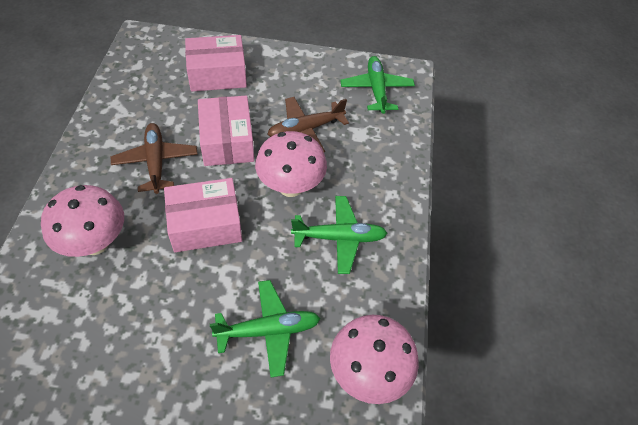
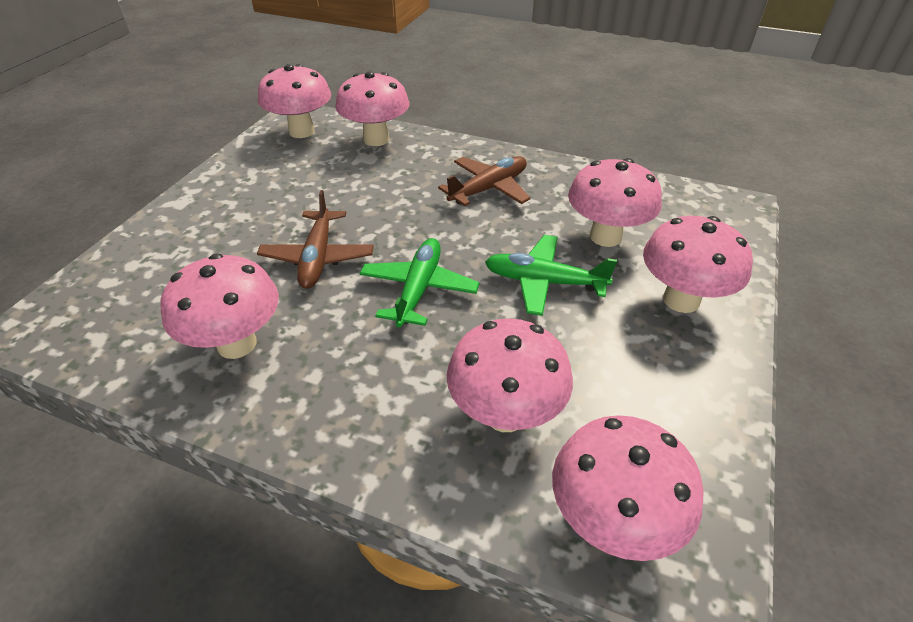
green plane: 3 -> 2
pink box: 3 -> 0
pink mushroom: 3 -> 7

